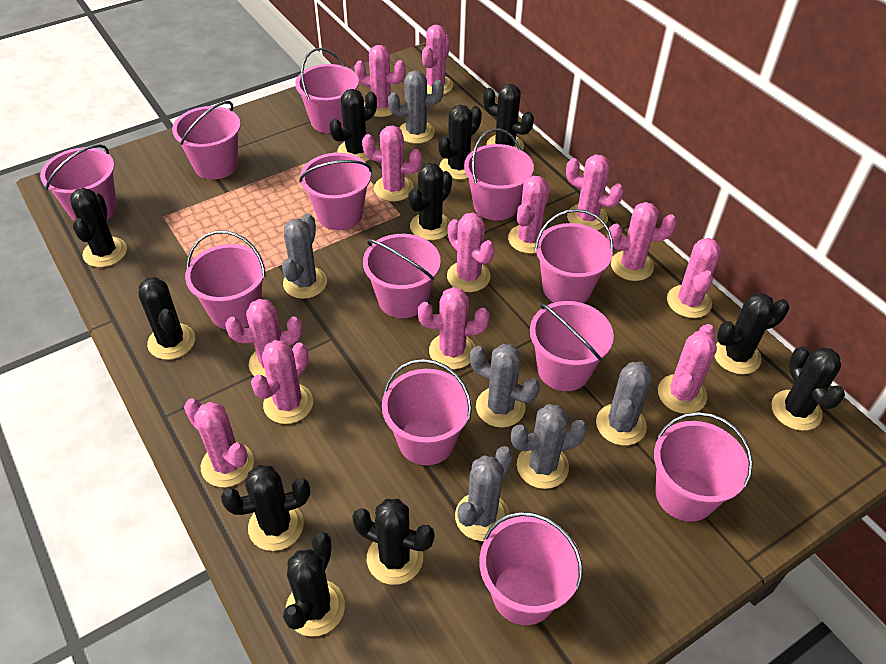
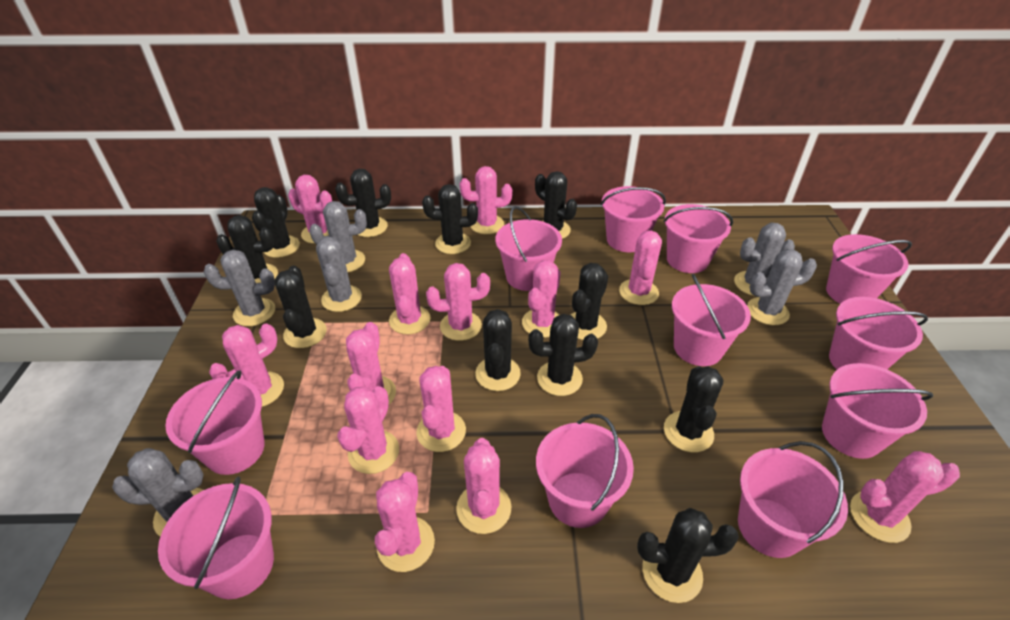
pink bucket: 12 -> 11

